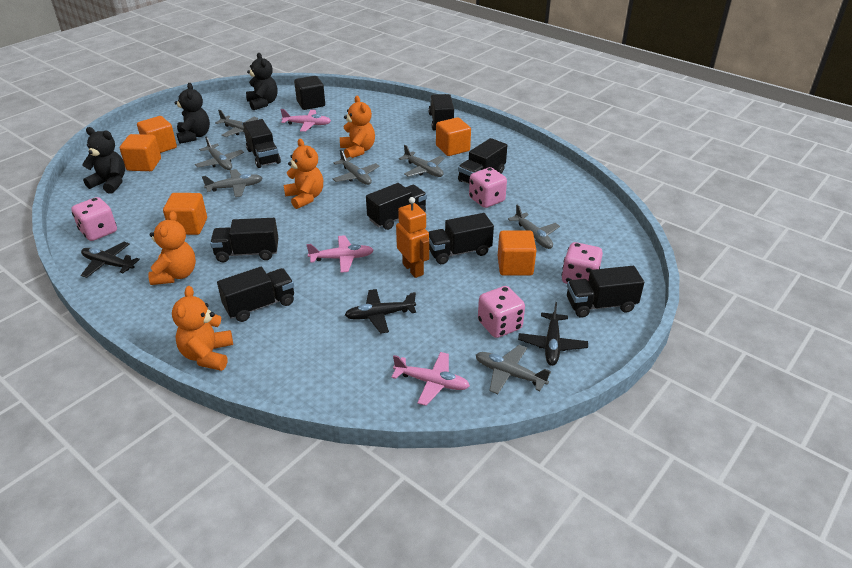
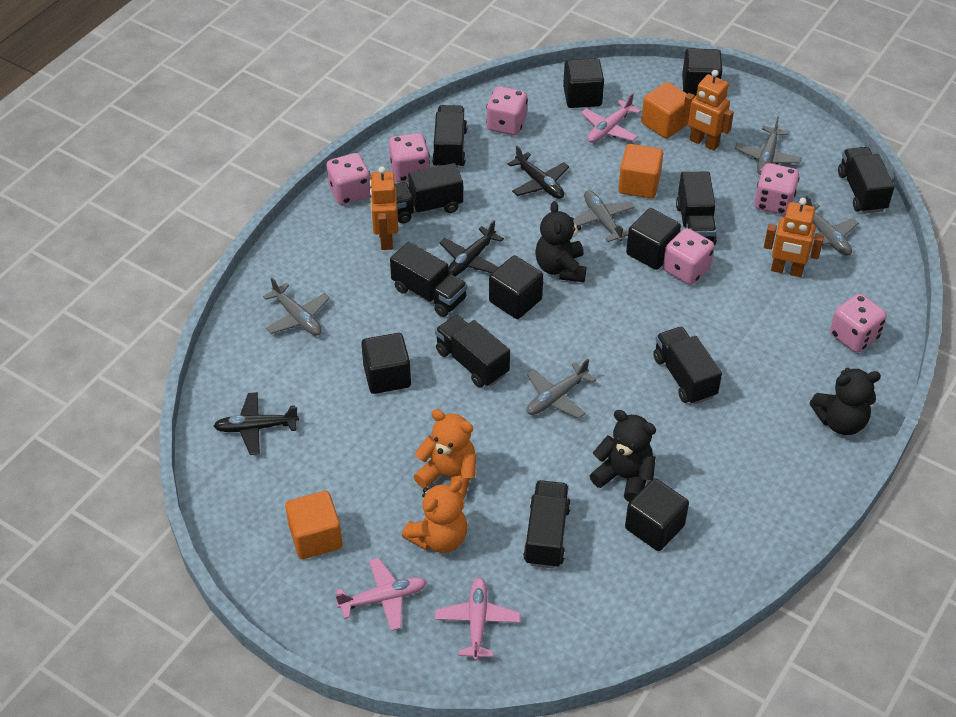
black cube: 1 -> 6
grey plane: 7 -> 5
orange cube: 5 -> 3
orange robot: 1 -> 3
orange teddy bear: 4 -> 2
pink dice: 4 -> 6

